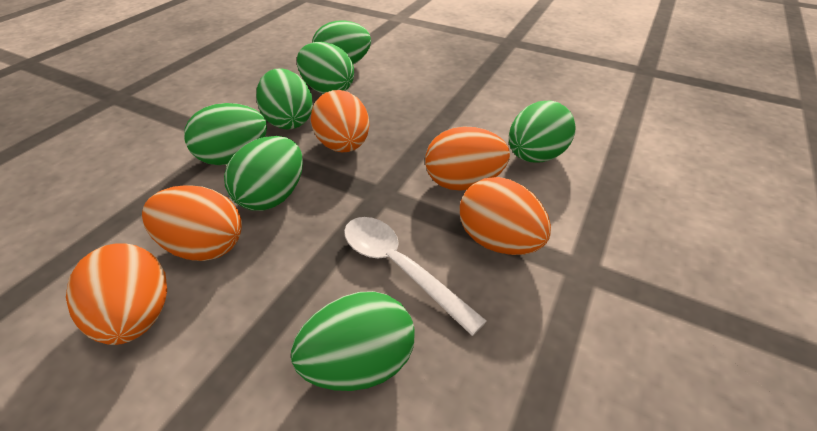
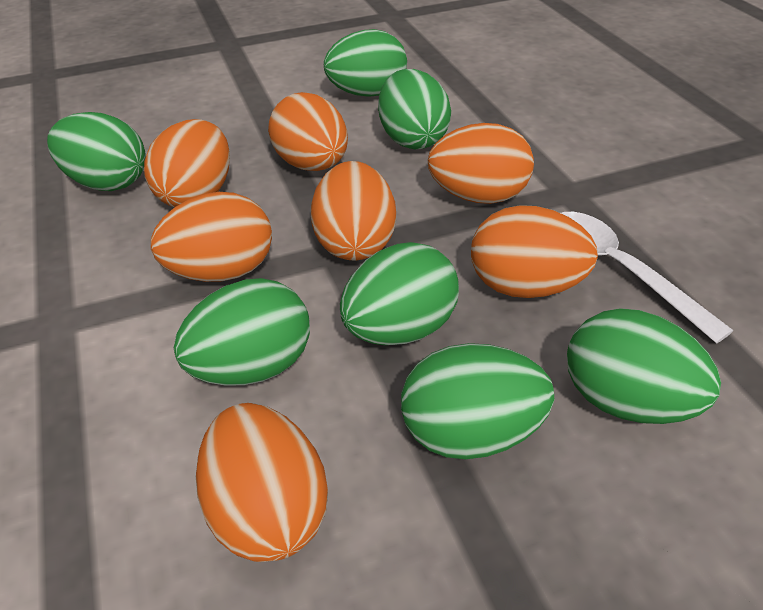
orange egg: 5 -> 7

